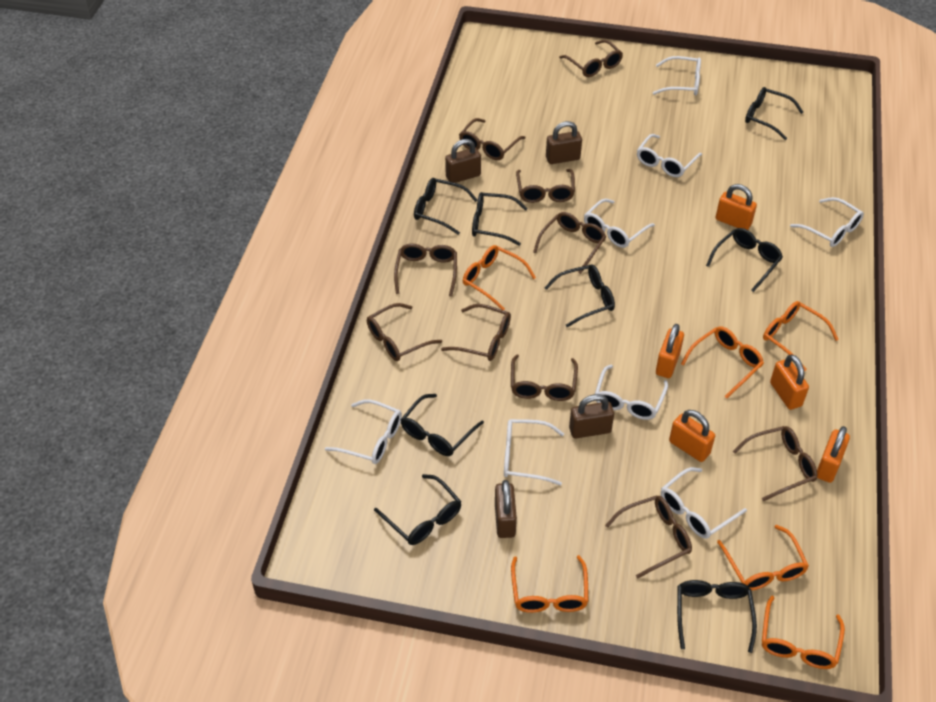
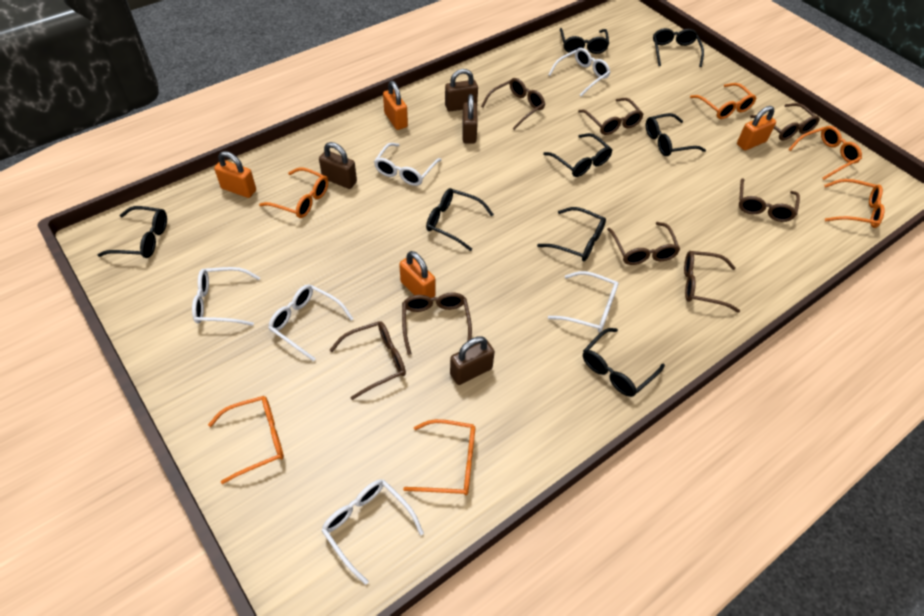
brown glasses: 10 -> 8
orange padlock: 5 -> 4
white glasses: 8 -> 6

